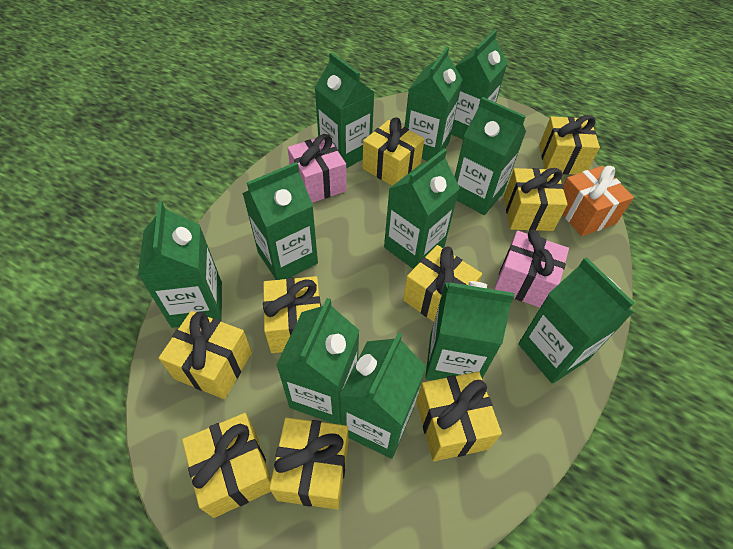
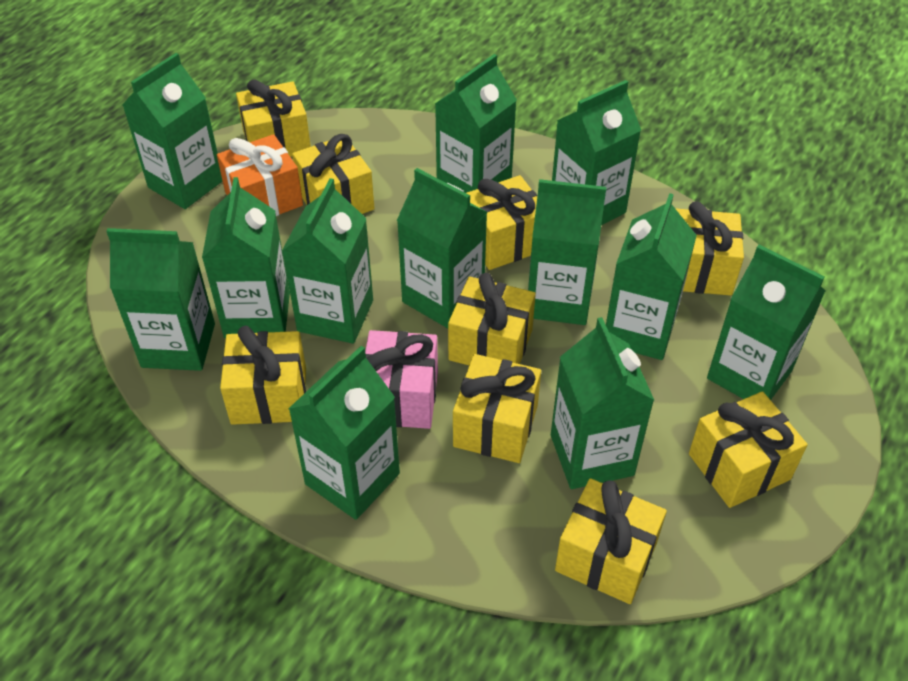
green carton: 11 -> 12
pink gift: 2 -> 1

